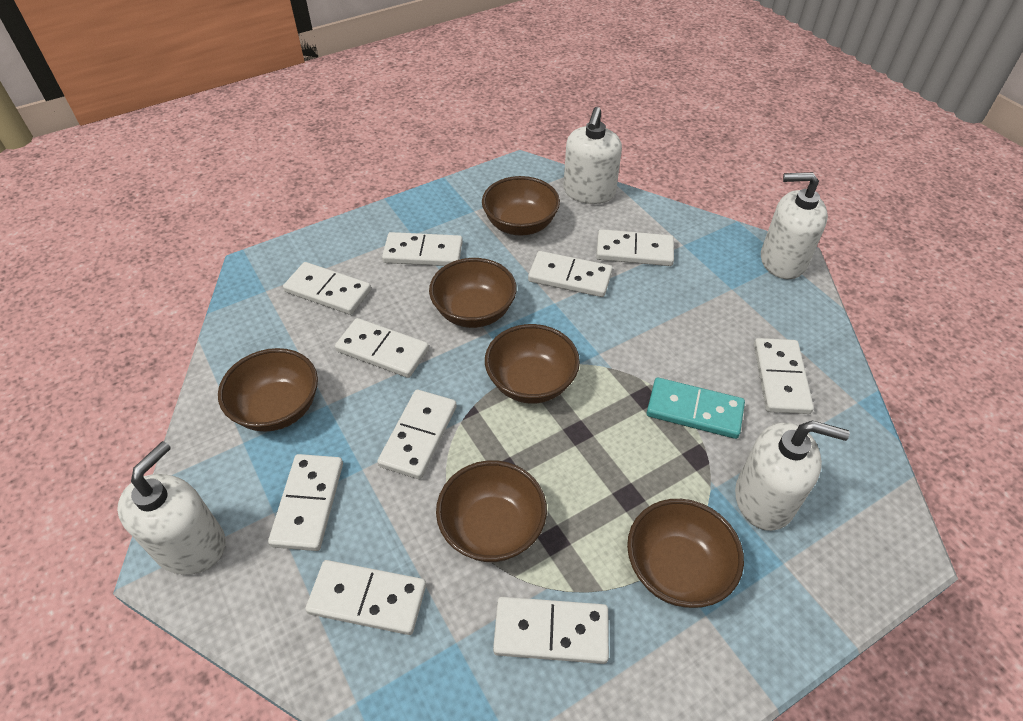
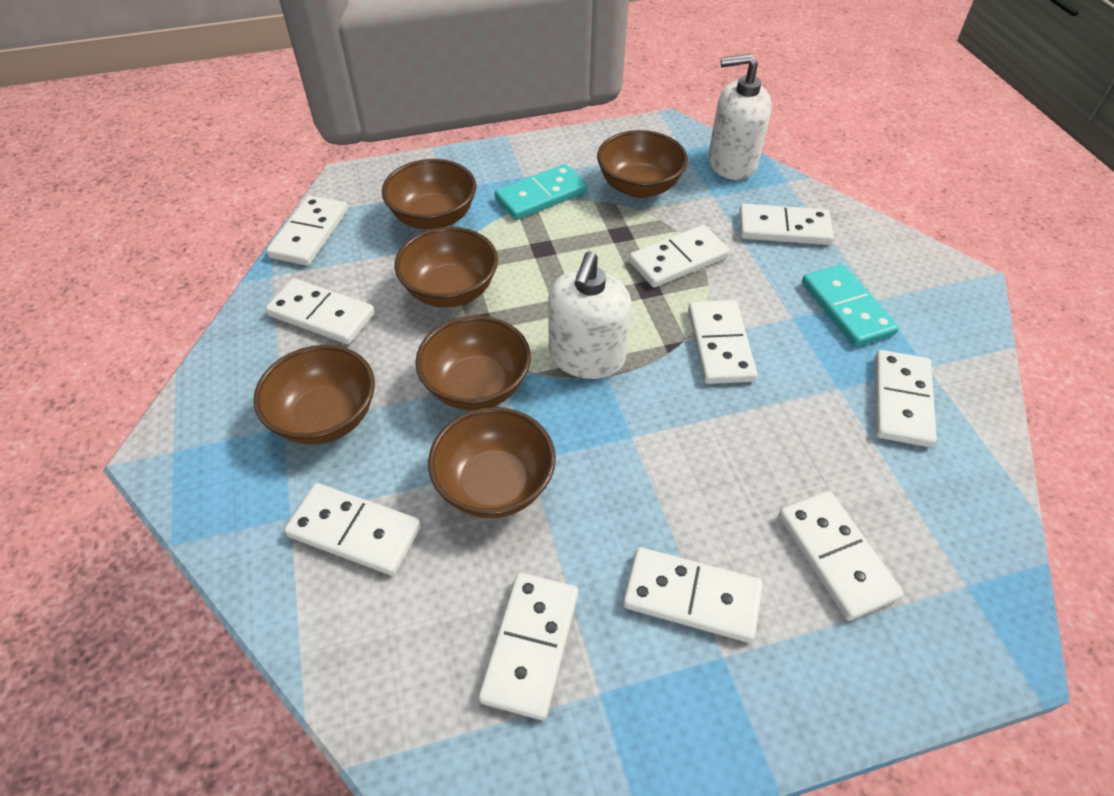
turquoise domino: 1 -> 2
white soap dispenser: 4 -> 2

